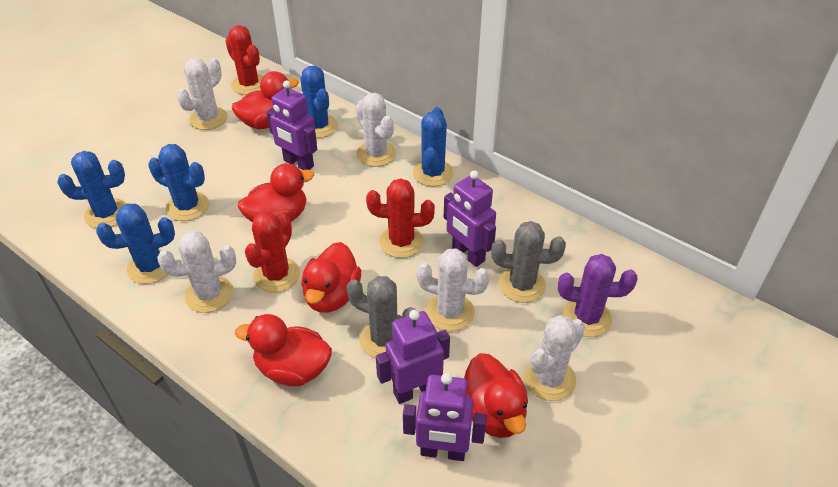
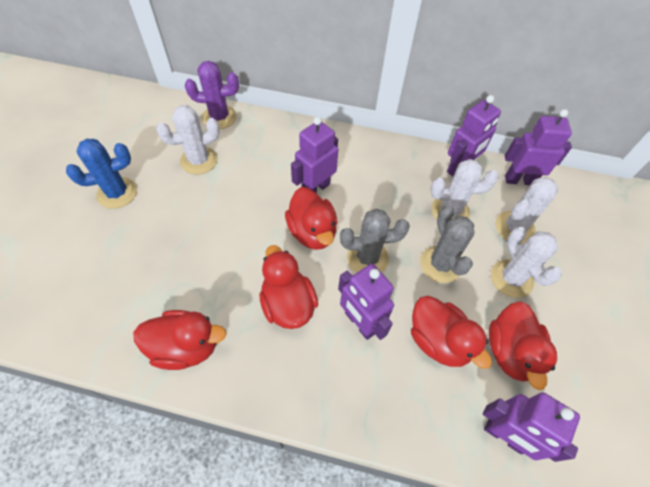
blue cactus: 5 -> 1
purple robot: 4 -> 5
red cactus: 3 -> 0
white cactus: 5 -> 4

